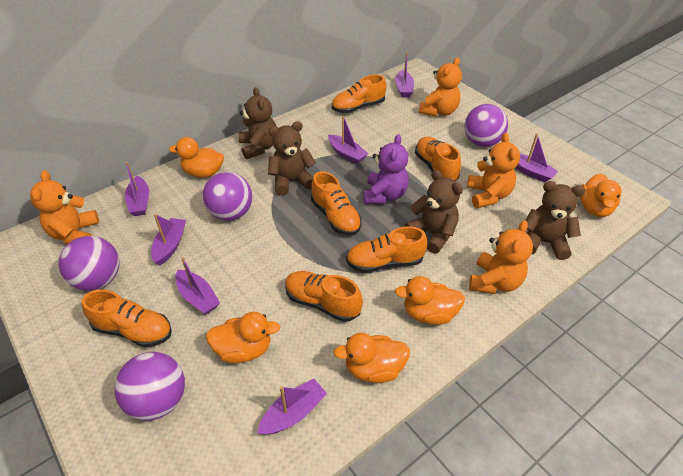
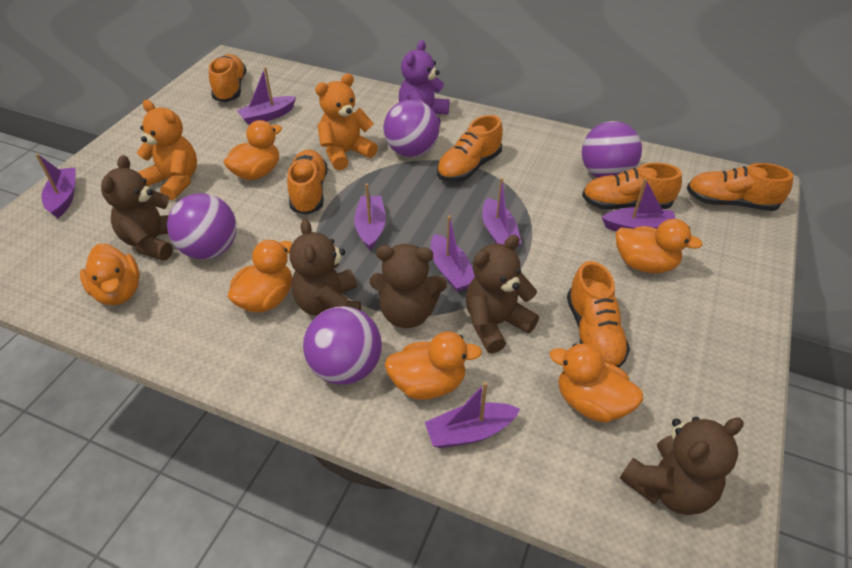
brown teddy bear: 4 -> 5
orange duck: 5 -> 6
orange teddy bear: 4 -> 2

